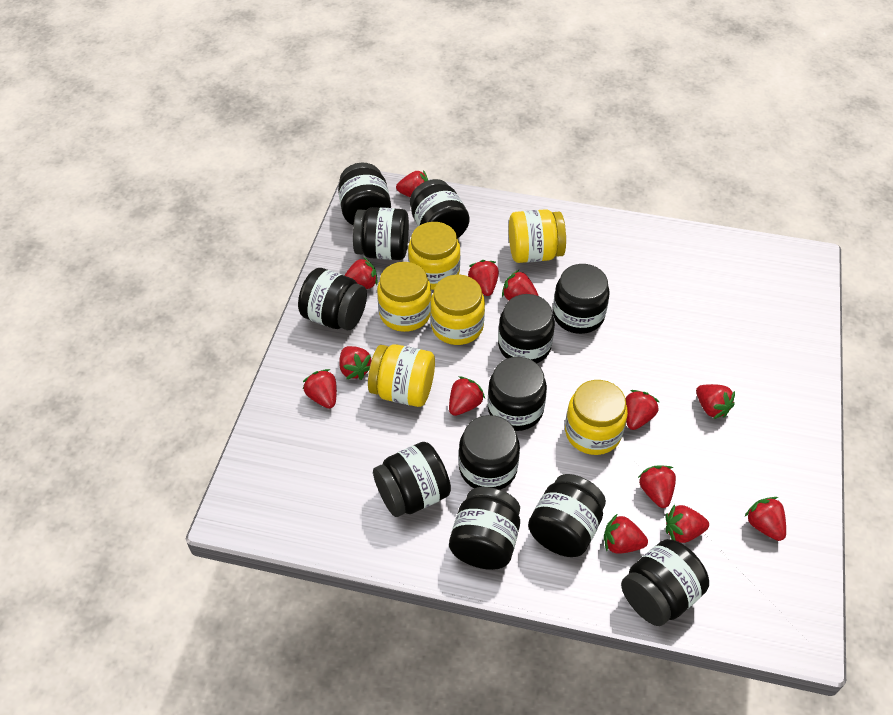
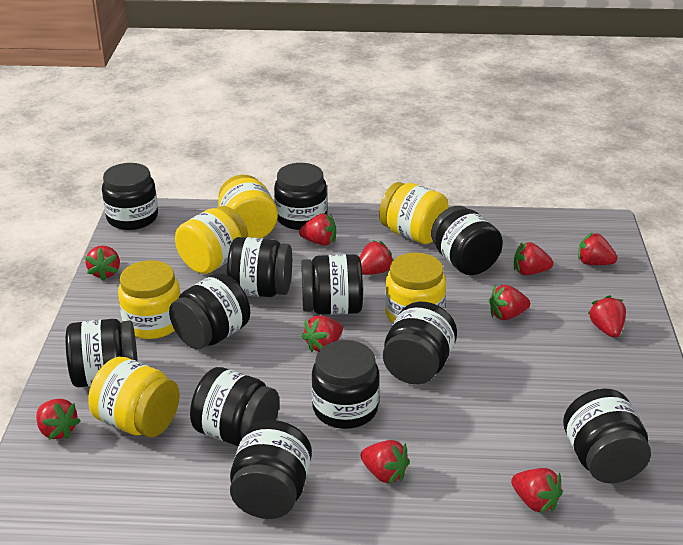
red strawberry: 13 -> 11

